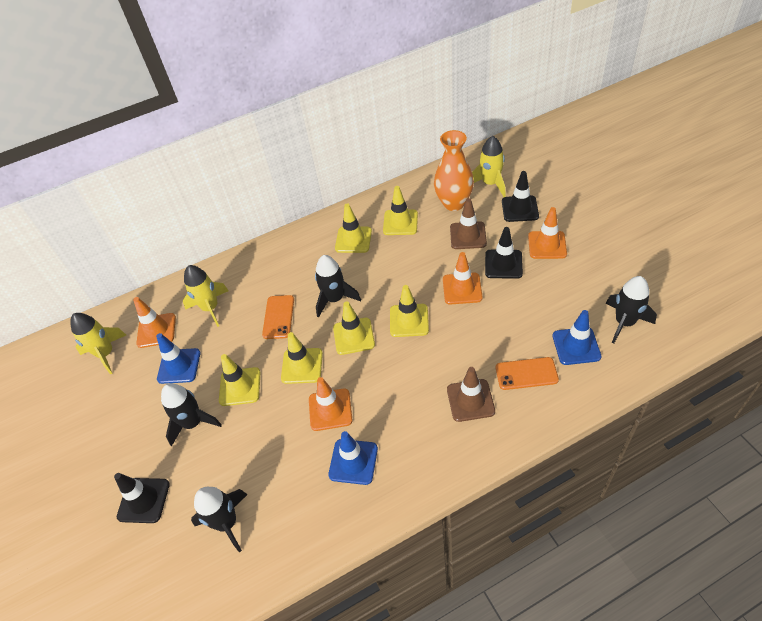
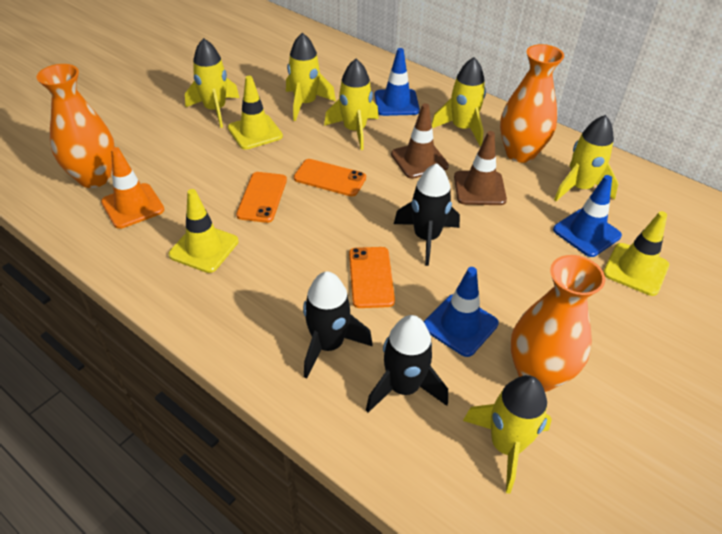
black rocket: 4 -> 3
black traffic cone: 3 -> 0
orange phone: 2 -> 3
orange traffic cone: 4 -> 1
orange vase: 1 -> 3
yellow rocket: 3 -> 6
yellow traffic cone: 6 -> 3

